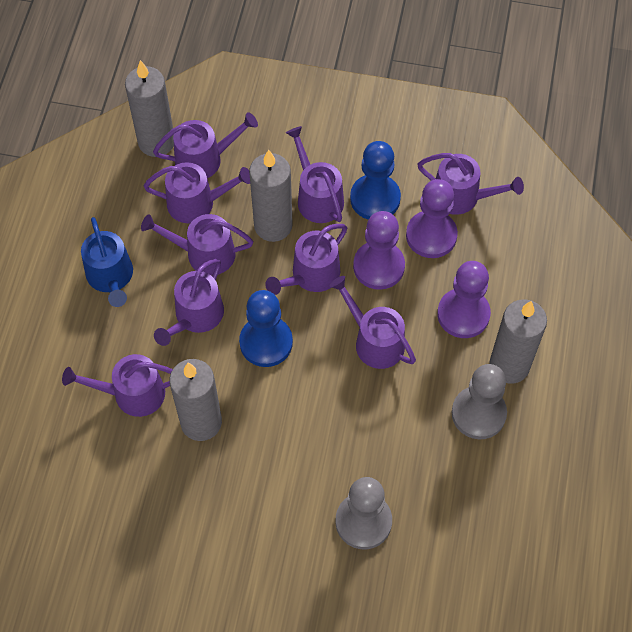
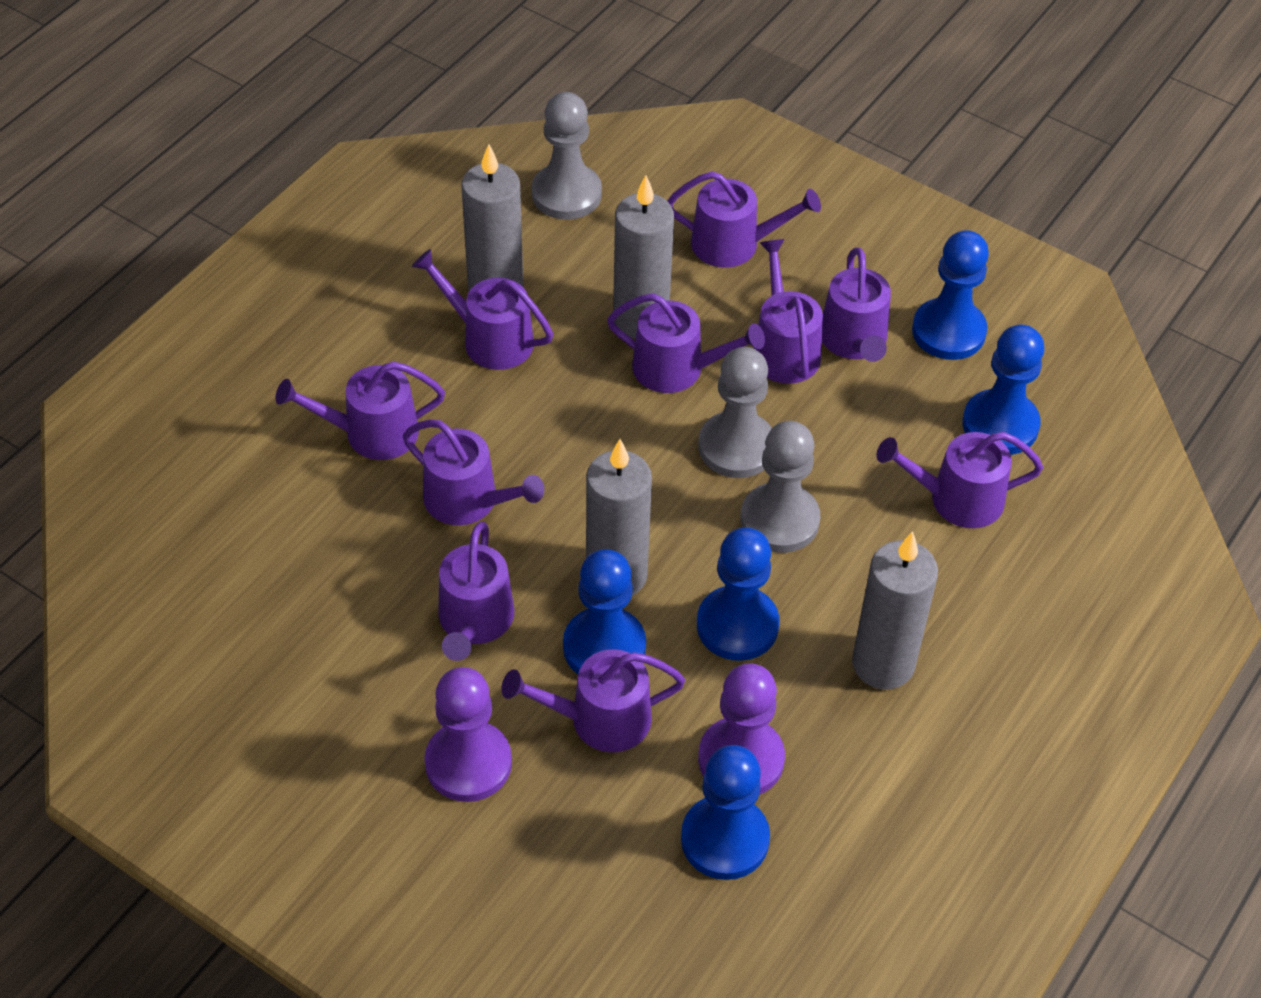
blue pawn: 2 -> 5
blue watering can: 1 -> 0
grey pawn: 2 -> 3
purple pawn: 3 -> 2
purple watering can: 9 -> 10

